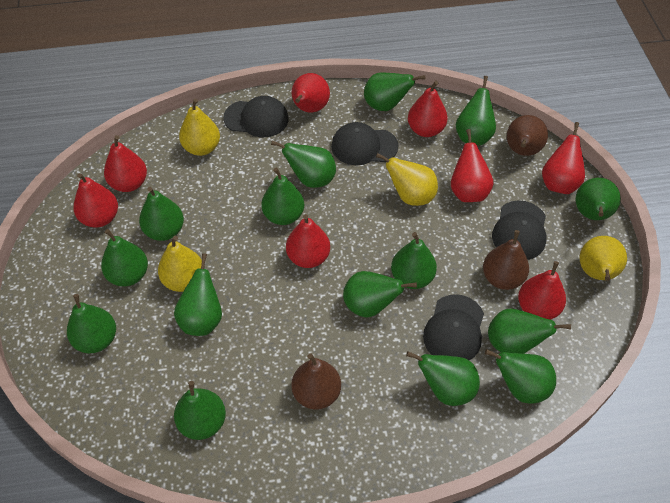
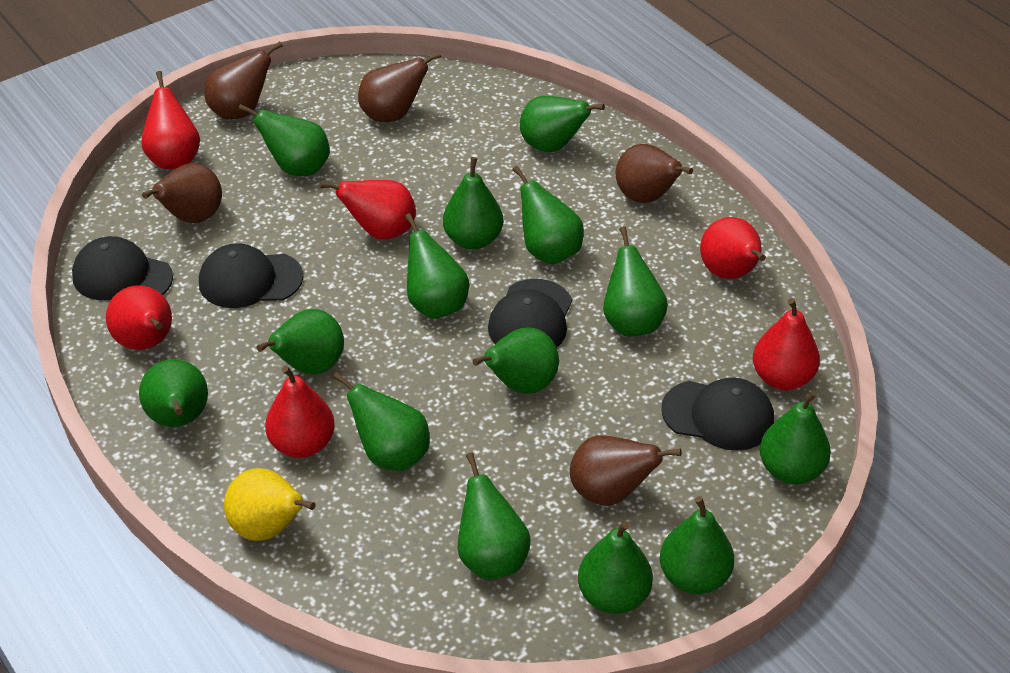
brown pear: 3 -> 5
green pear: 15 -> 14
red pear: 8 -> 6
yellow pear: 4 -> 1

